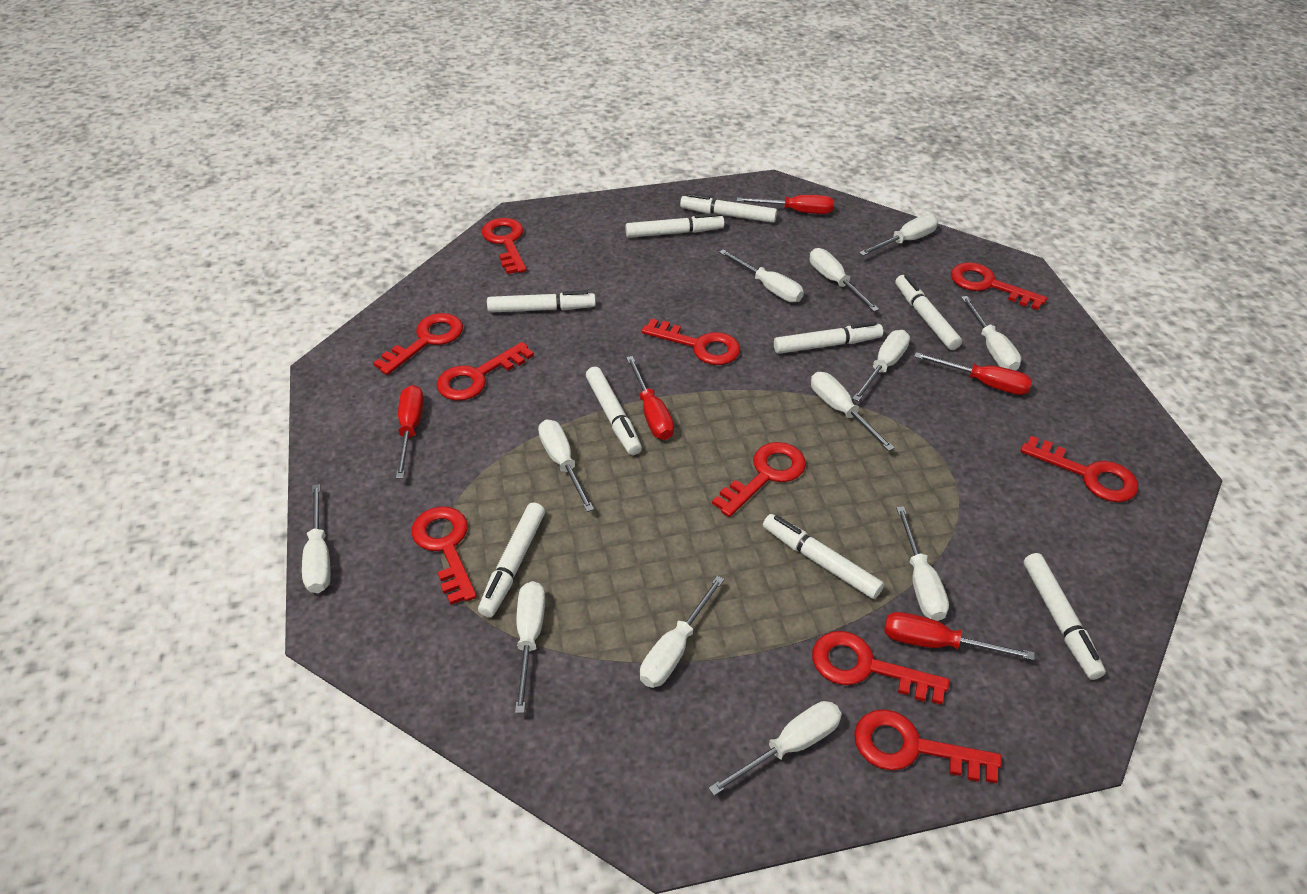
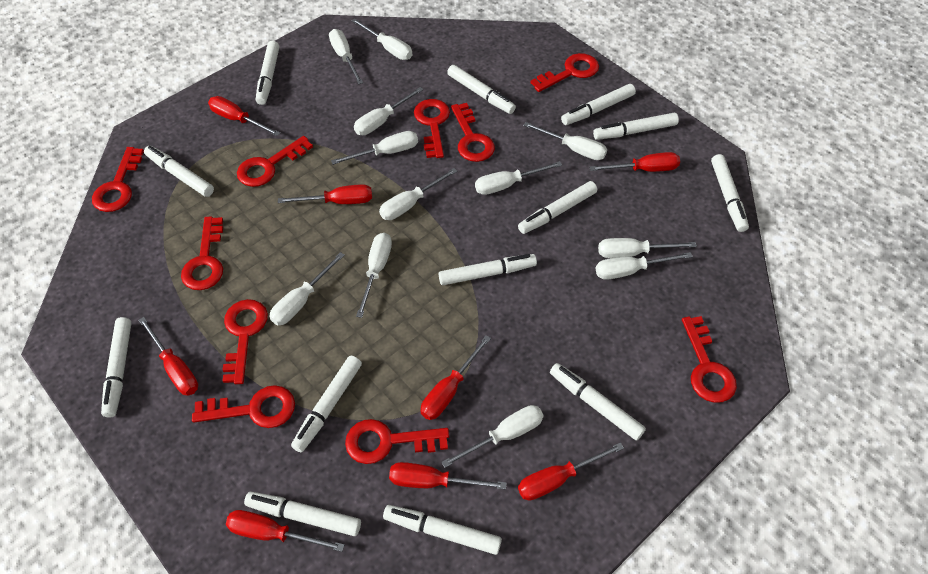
red screwdriver: 5 -> 8
white marker: 9 -> 13

